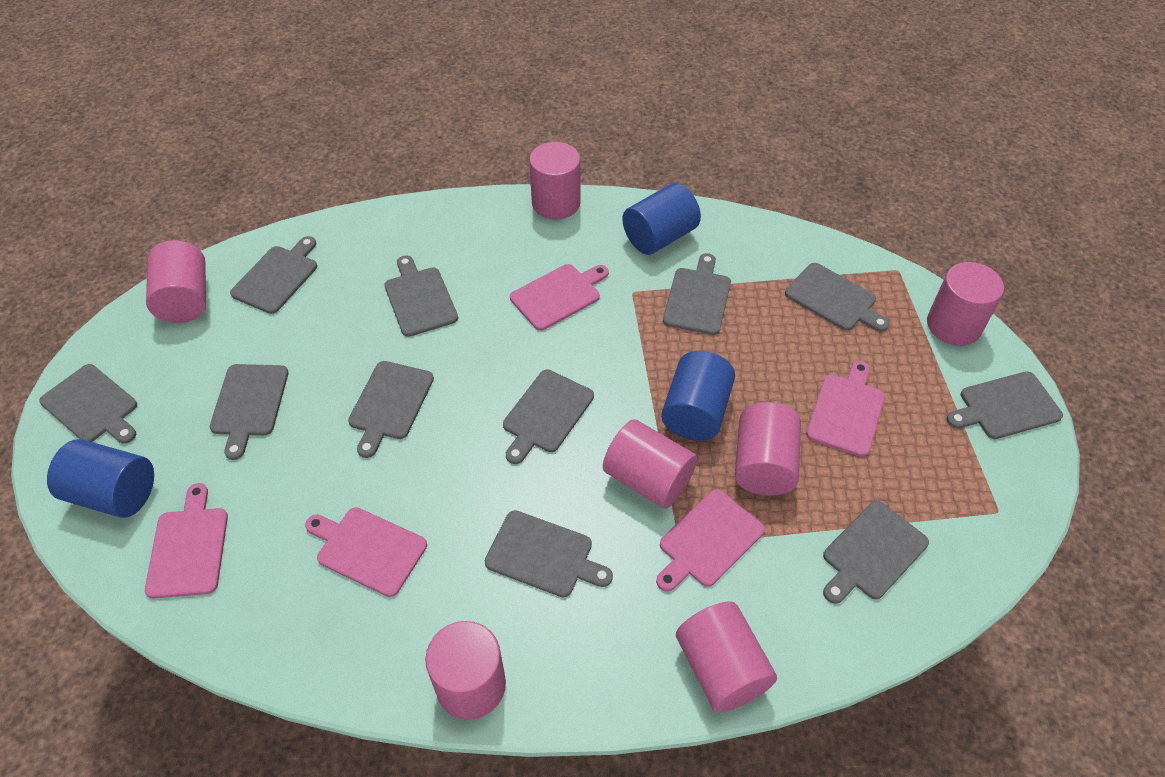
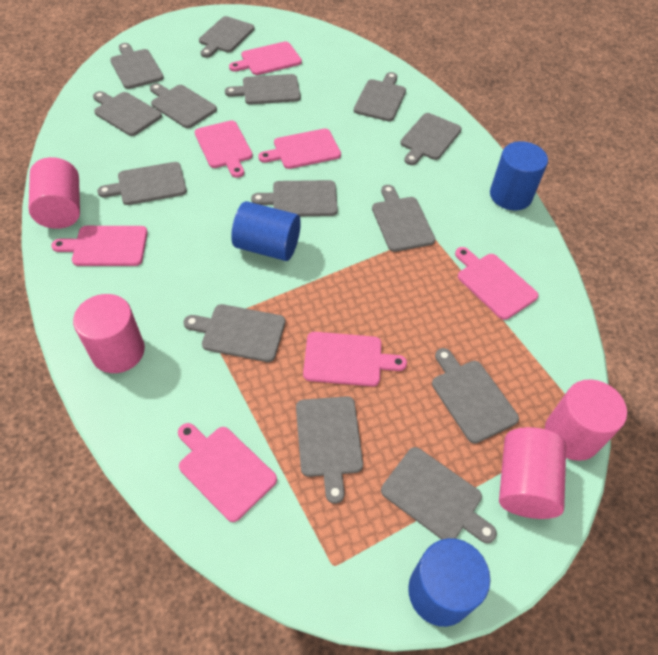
grey cutting board: 11 -> 14
pink cutting board: 5 -> 7
pink cylinder: 7 -> 4

